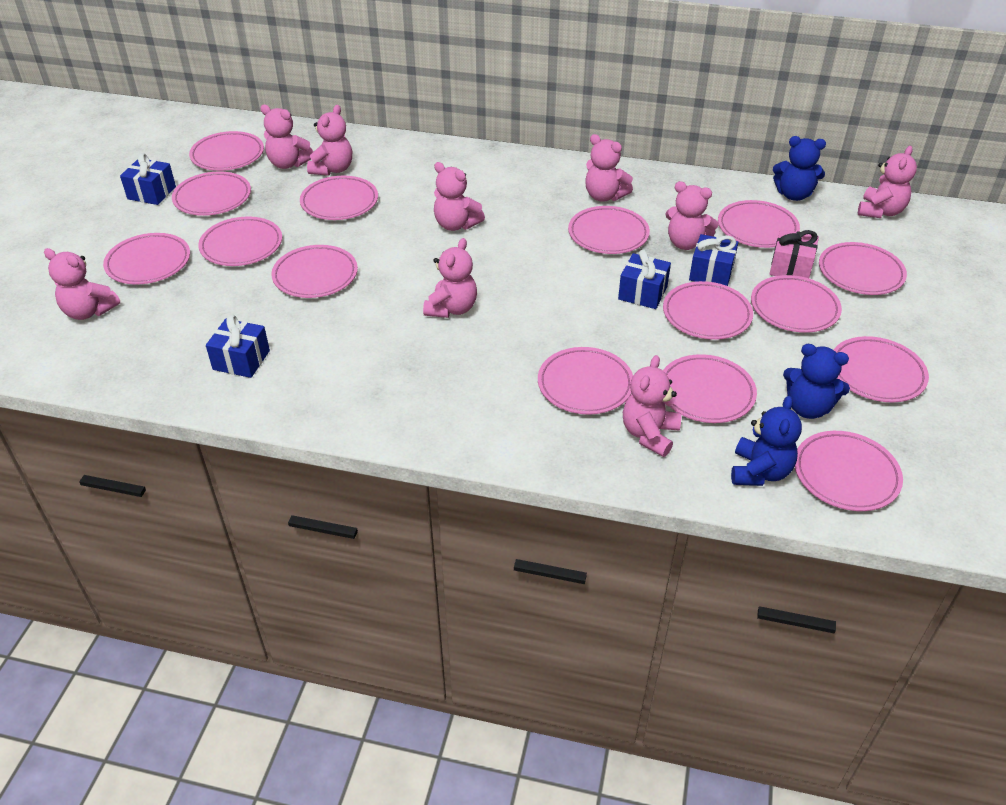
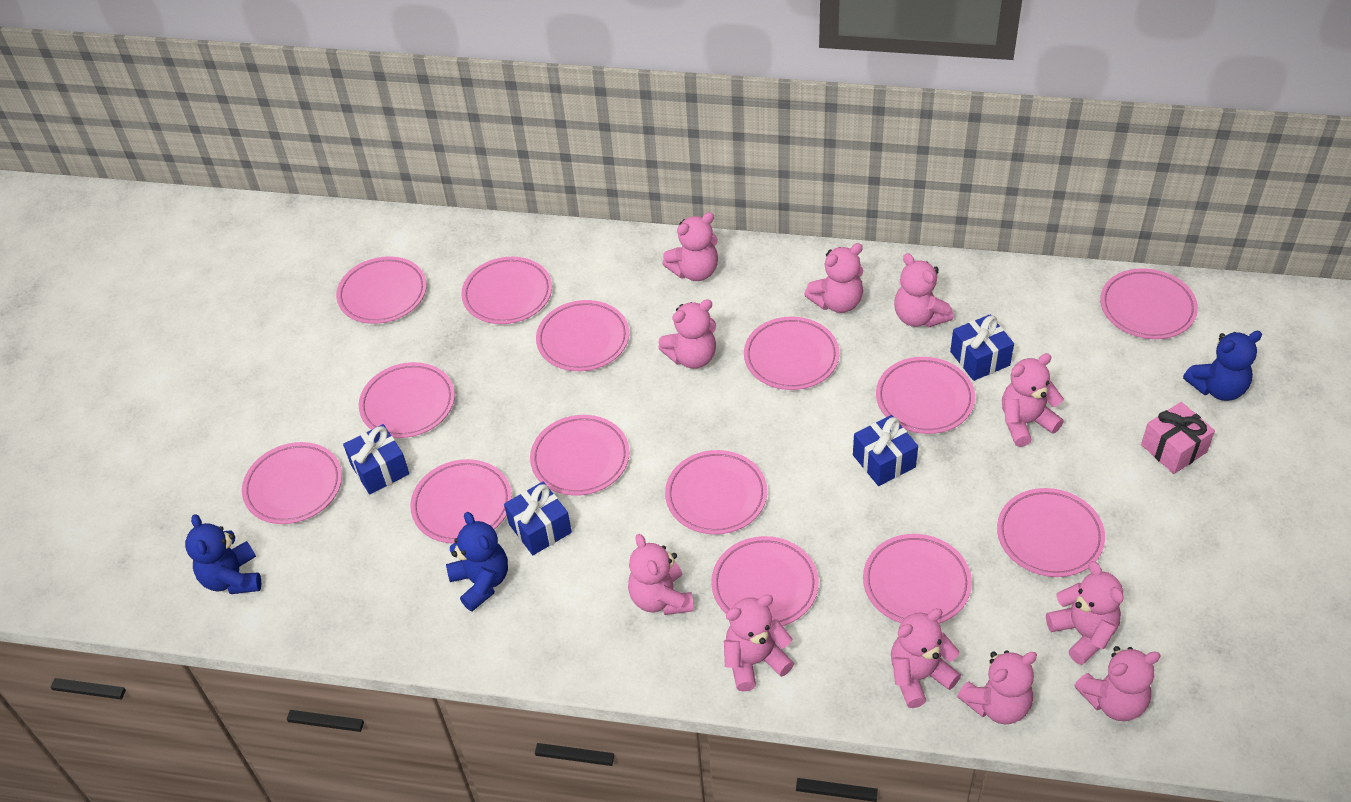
pink plate: 15 -> 14
pink teddy bear: 9 -> 11

